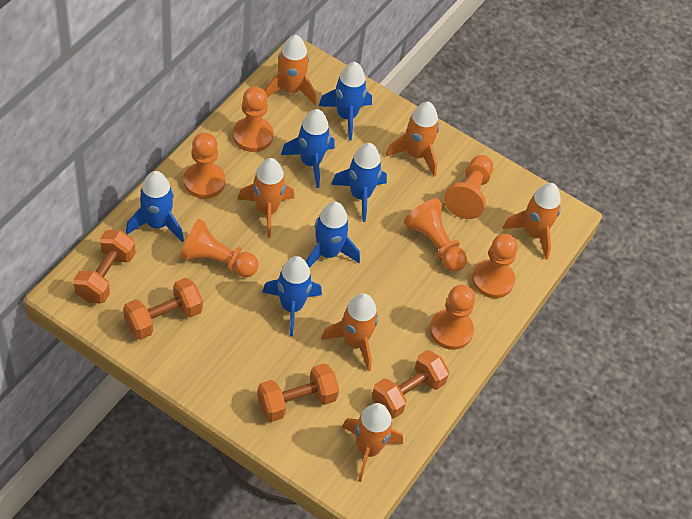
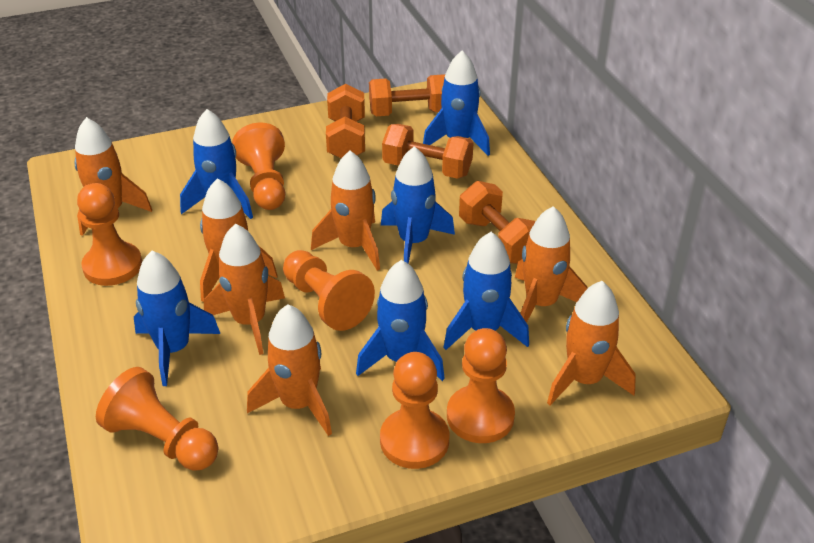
orange pawn: 7 -> 6
orange rocket: 6 -> 7

